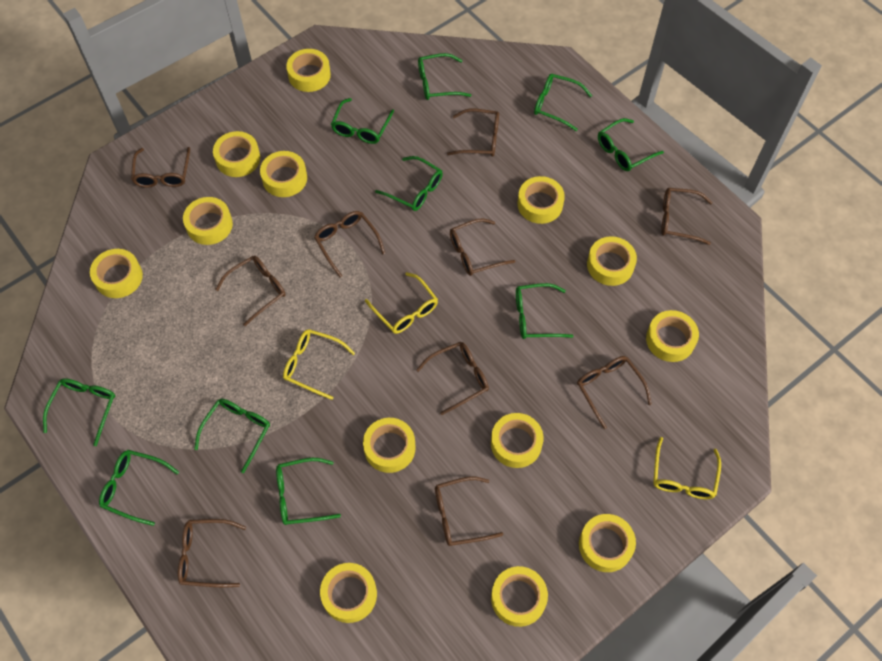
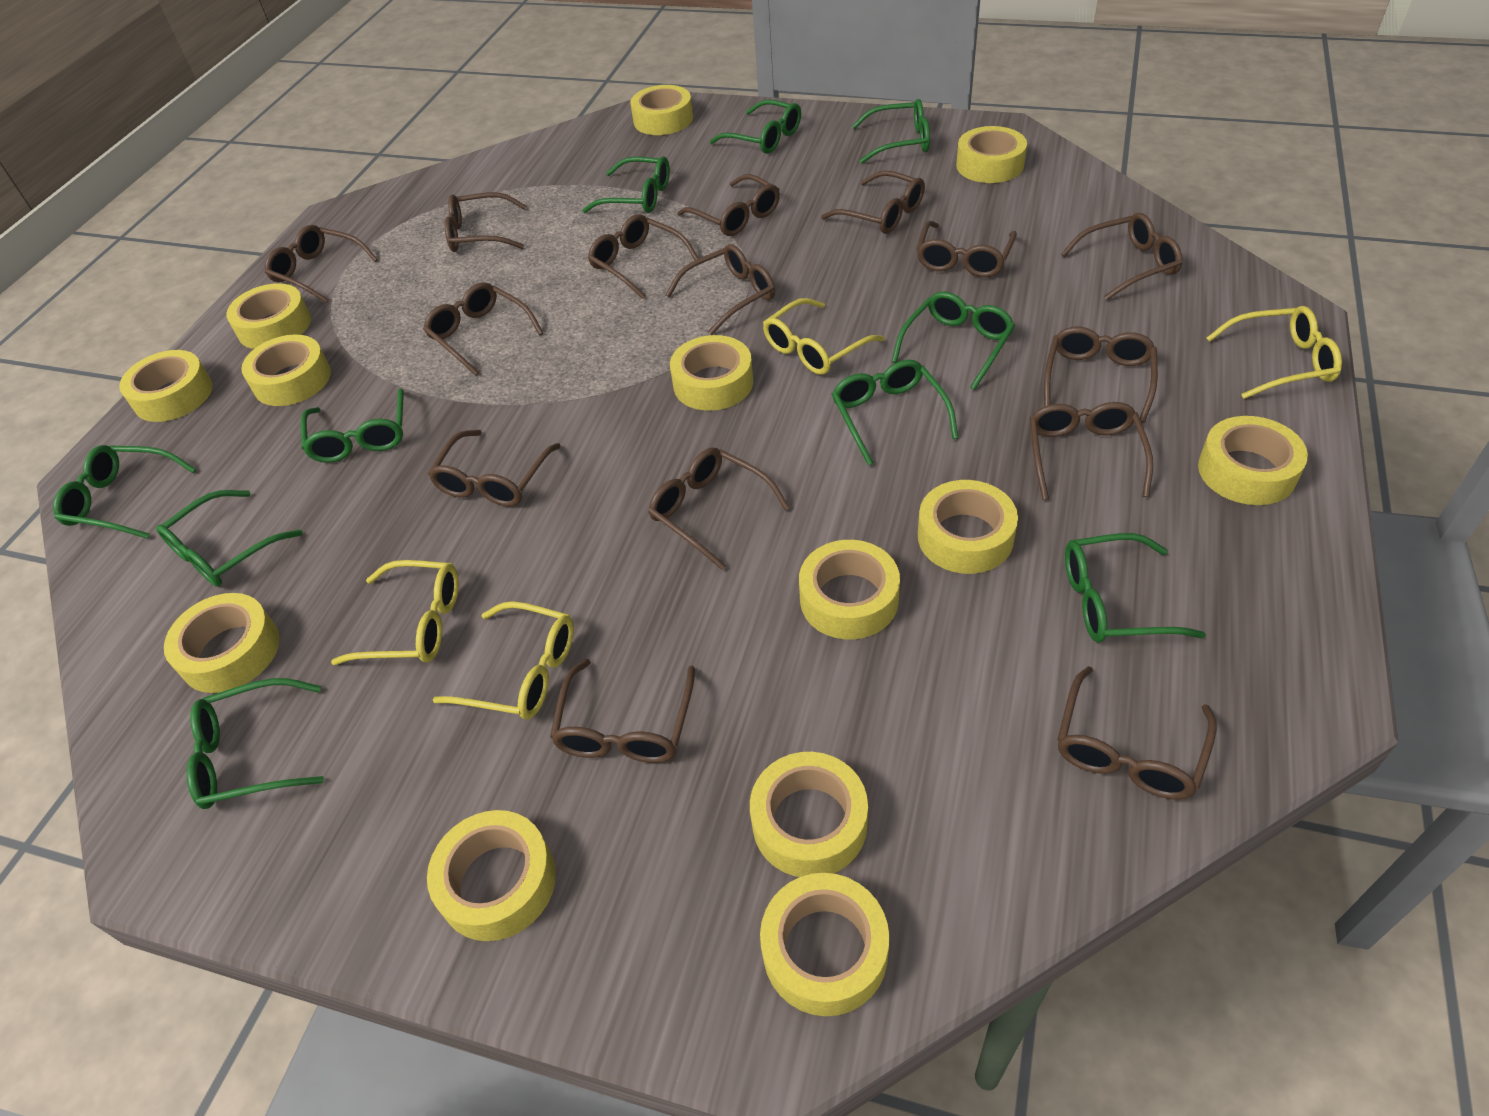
brown glasses: 10 -> 15
yellow glasses: 3 -> 4

